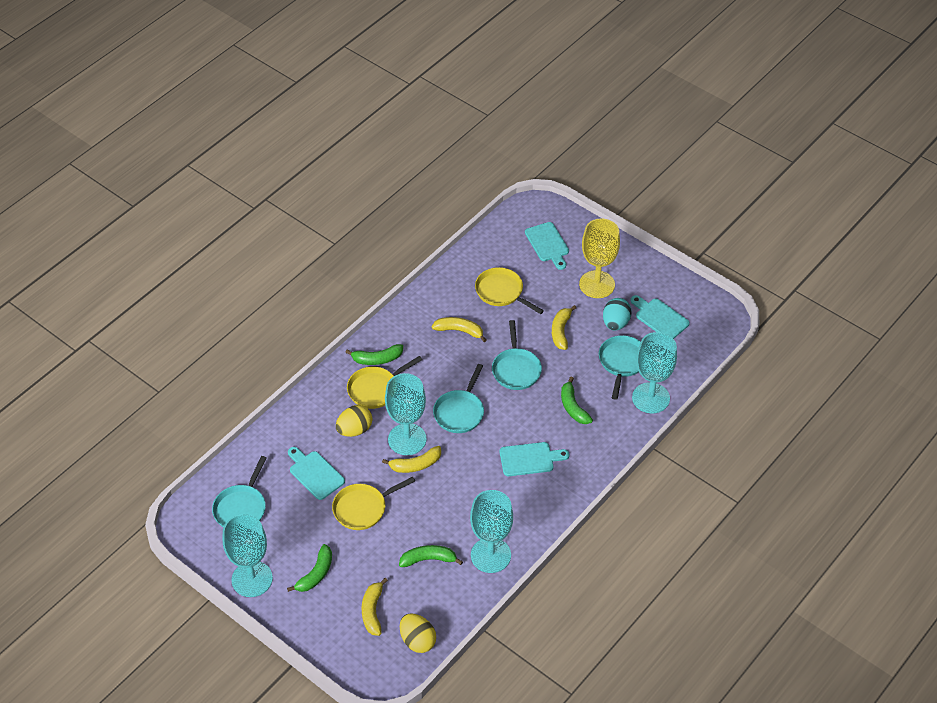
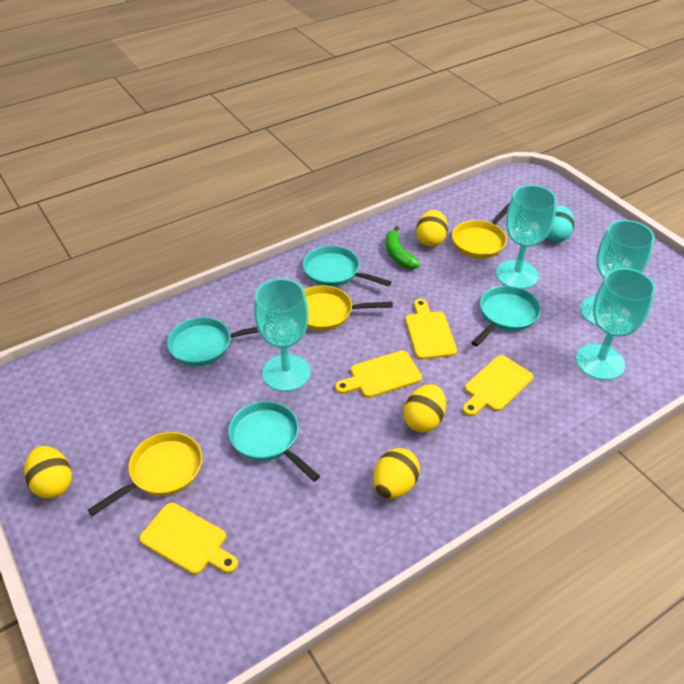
green banana: 4 -> 1
turquoise cutting board: 4 -> 0
yellow banana: 4 -> 0
yellow cutting board: 0 -> 4
yellow egg: 2 -> 4
yellow goblet: 1 -> 0

